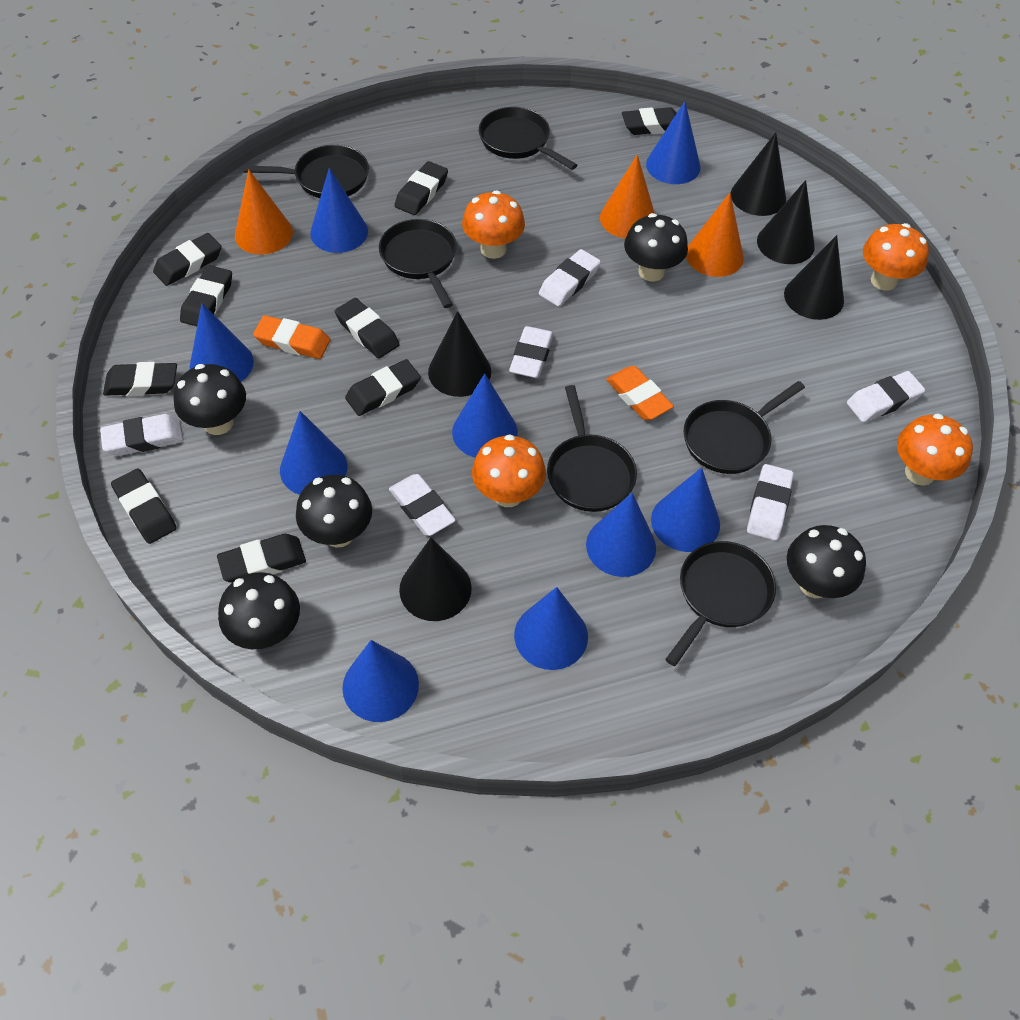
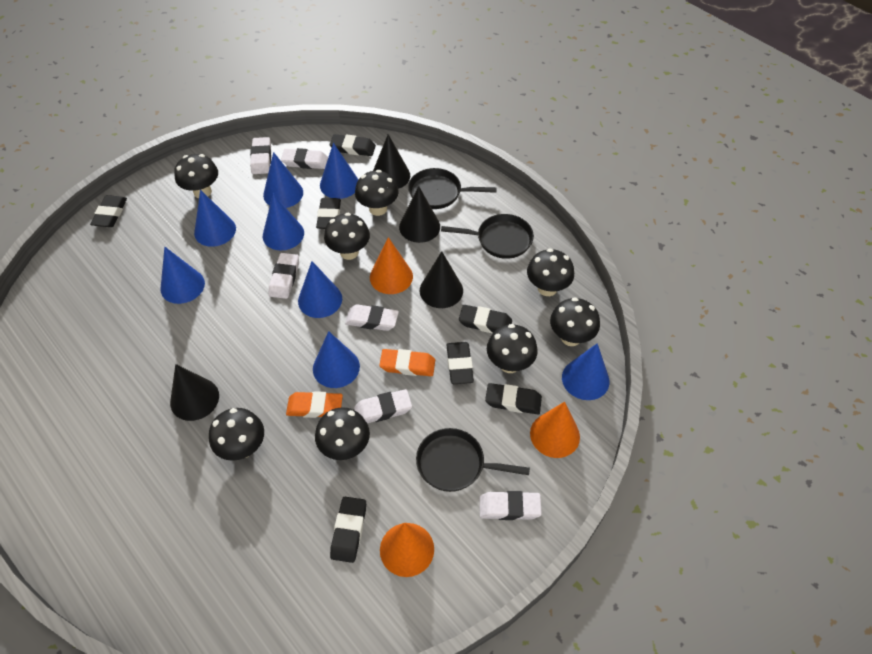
black cone: 5 -> 4
black eraser: 9 -> 7
black mushroom: 5 -> 8
black pan: 6 -> 3
blue cone: 9 -> 8
orange mushroom: 4 -> 0

